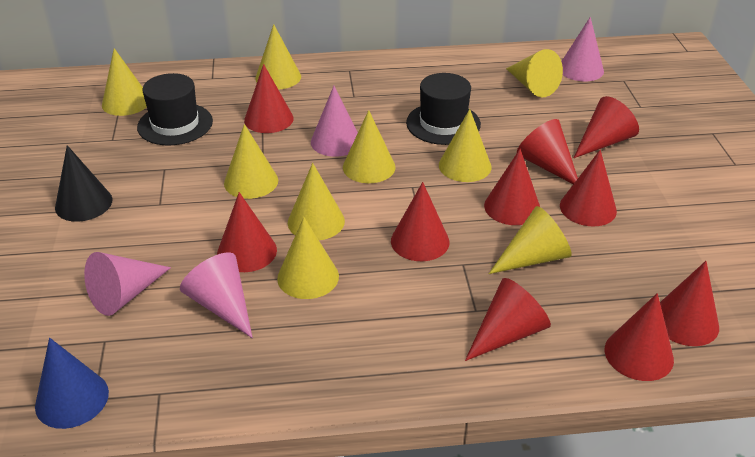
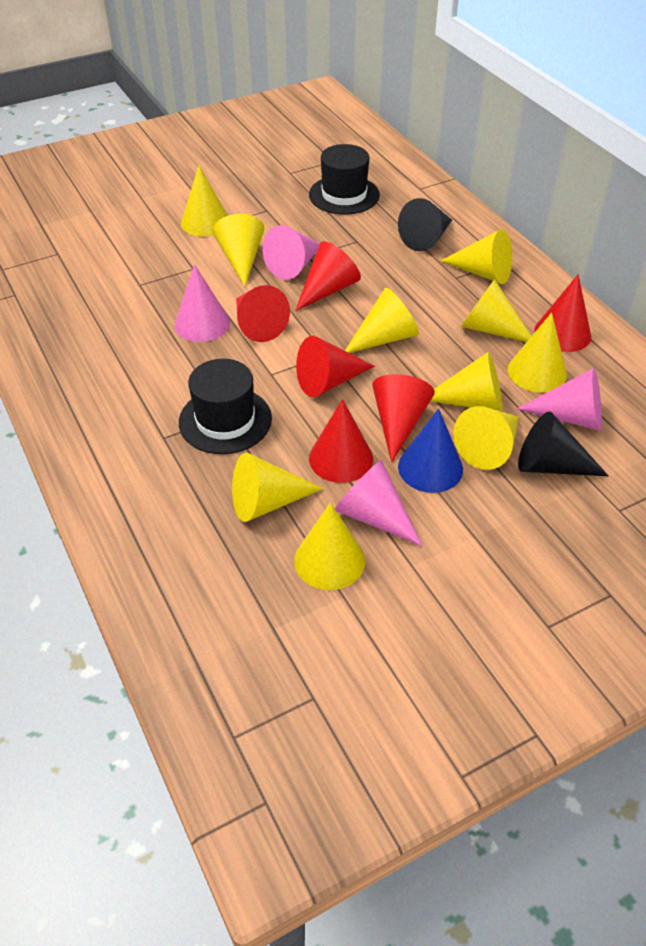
black cone: 1 -> 2
red cone: 10 -> 6
yellow cone: 9 -> 10

